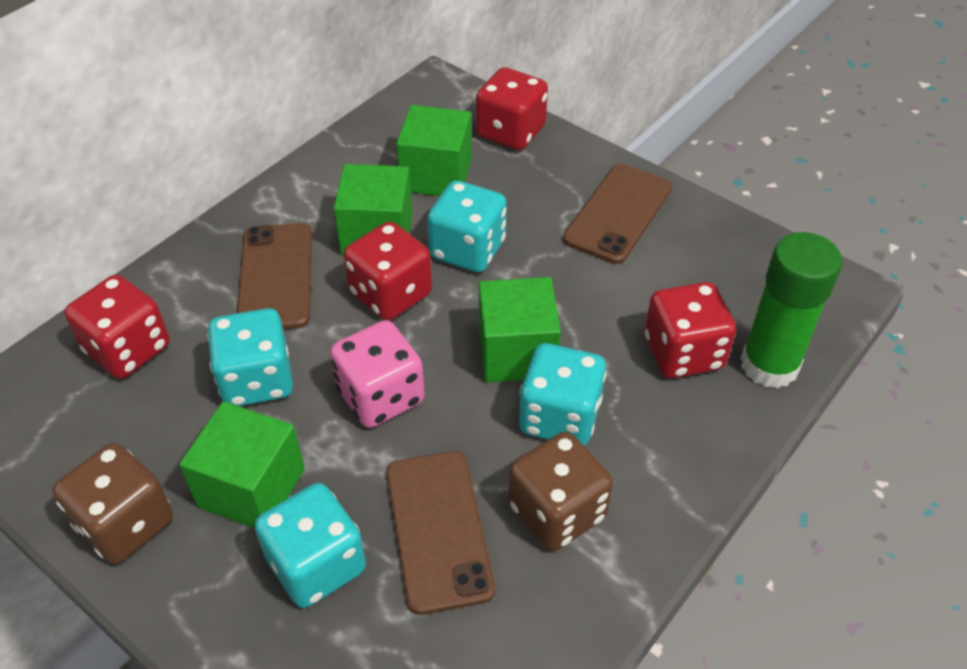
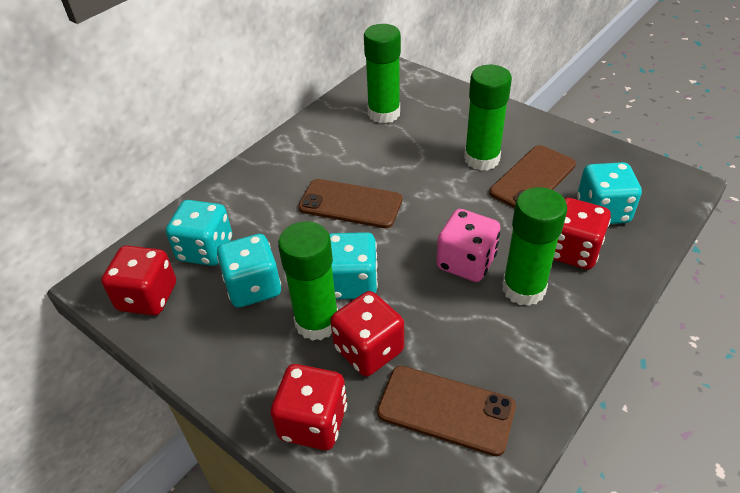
brown dice: 2 -> 0
green cube: 4 -> 0
green glue stick: 1 -> 4

